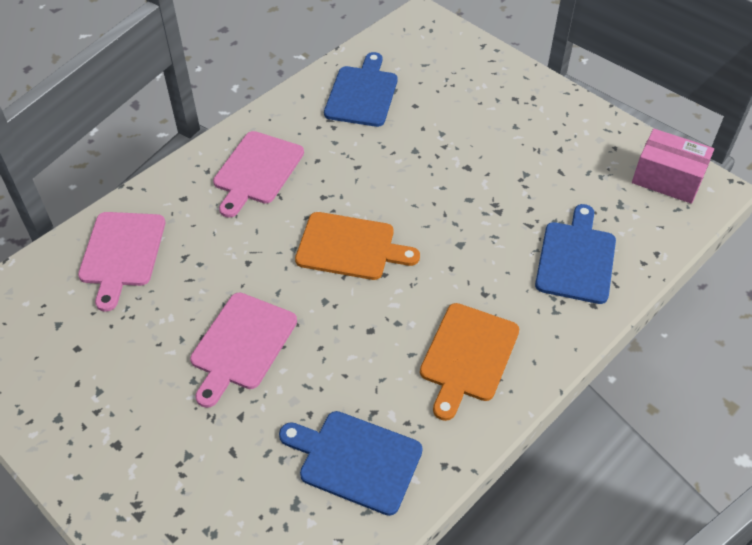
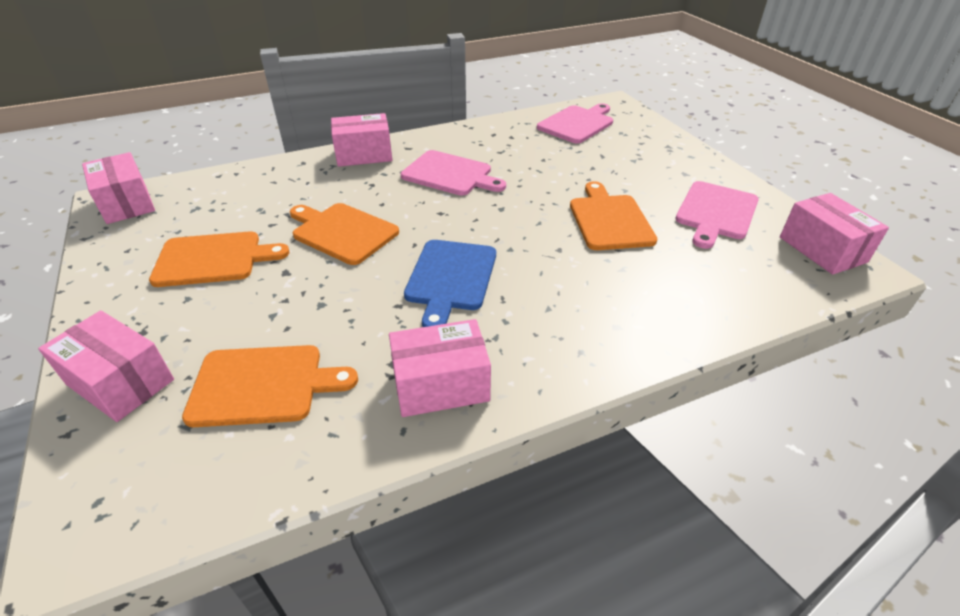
blue cutting board: 3 -> 1
orange cutting board: 2 -> 4
pink box: 1 -> 5

